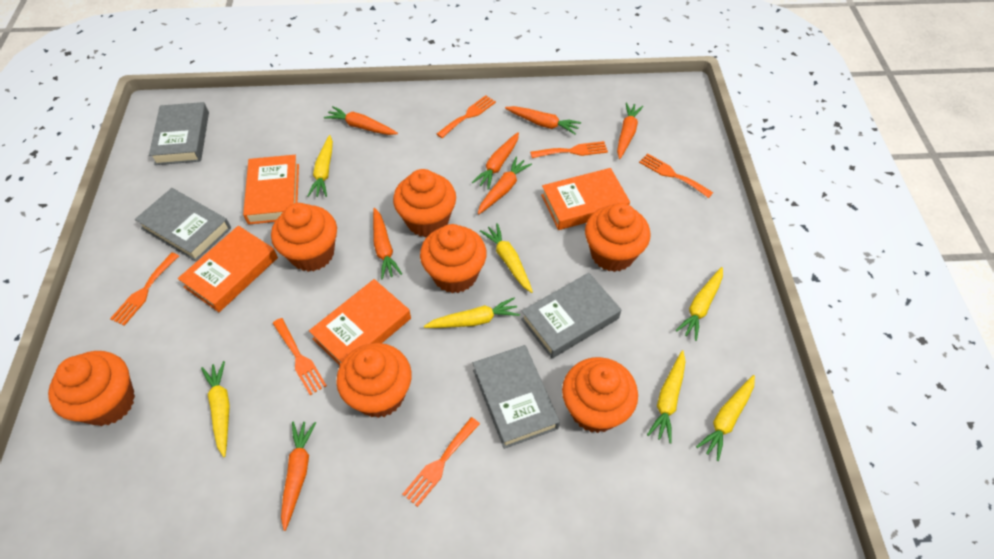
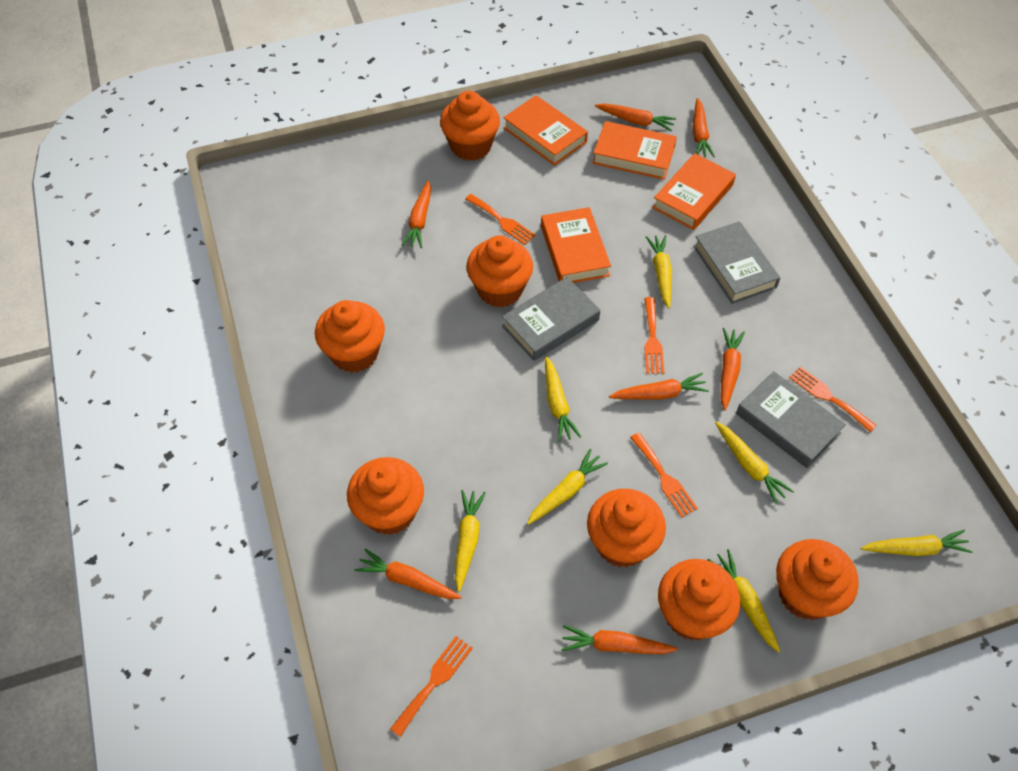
grey book: 4 -> 3
orange fork: 6 -> 5

